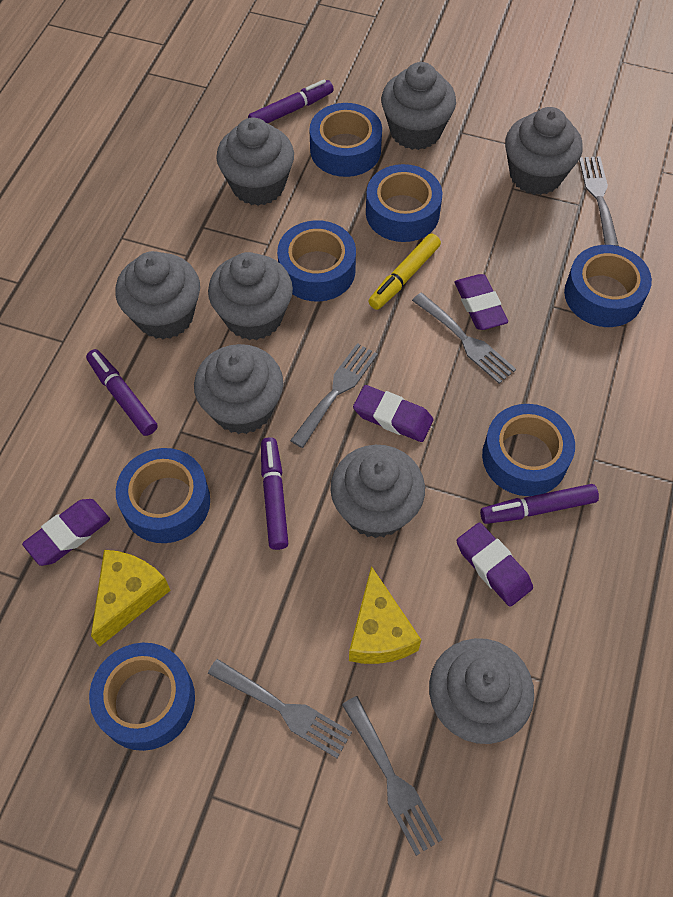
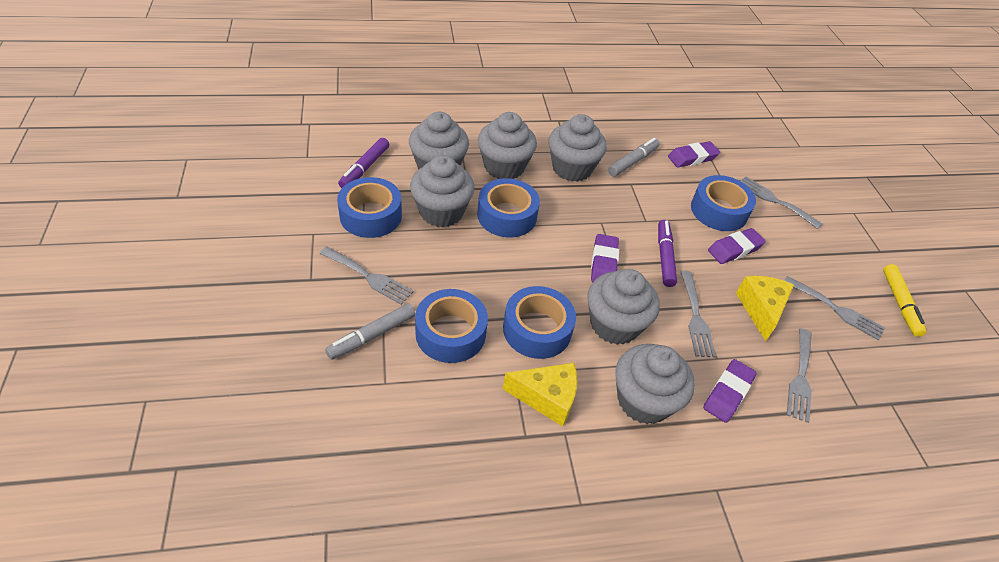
blue tape: 7 -> 5
grey cupcake: 8 -> 6
grey marker: 0 -> 2
purple marker: 4 -> 2

